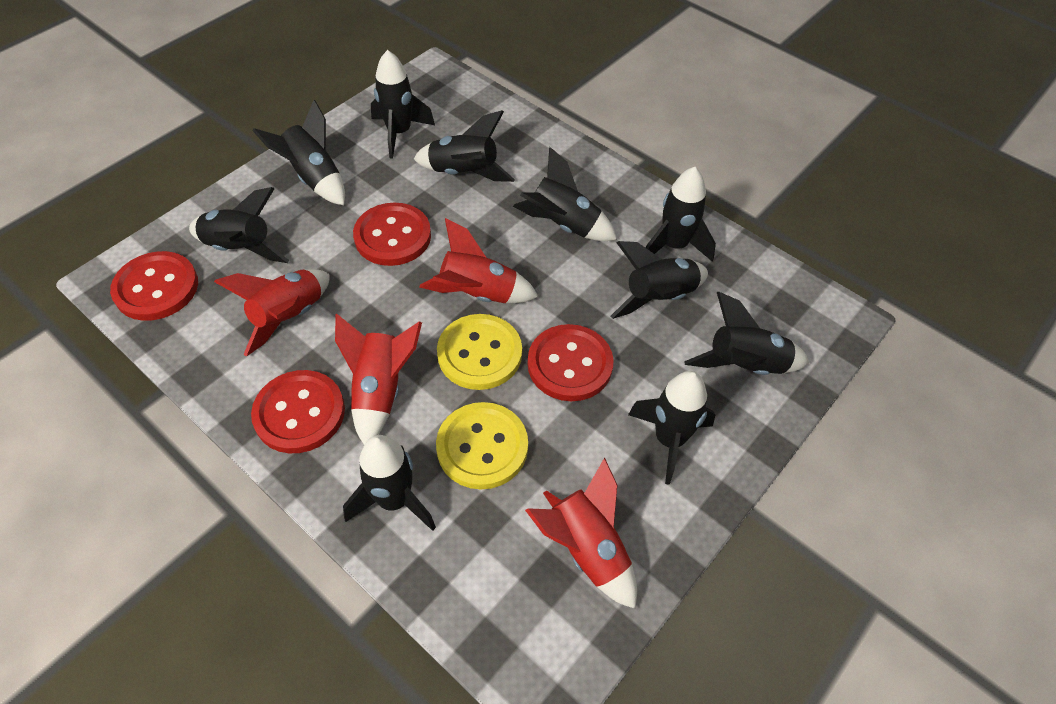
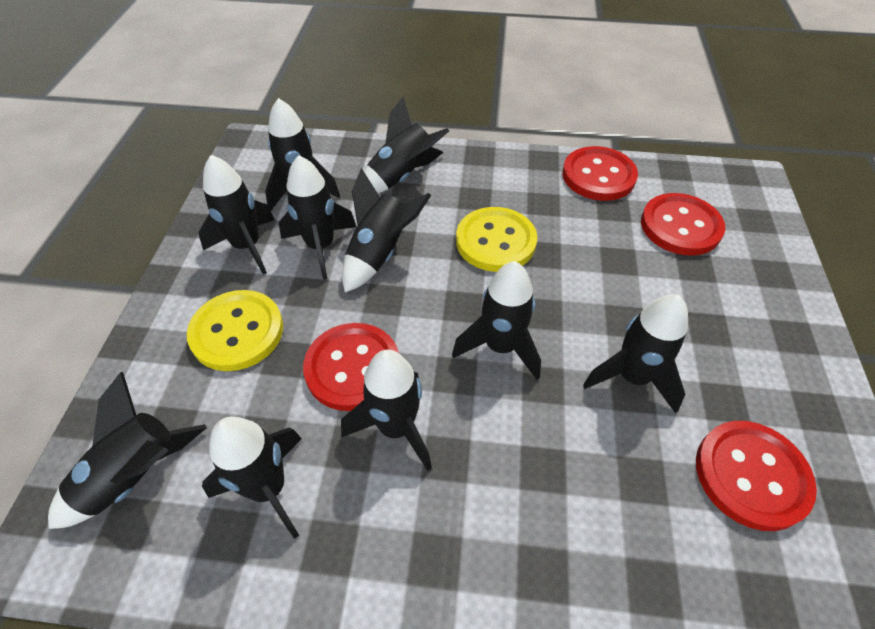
red rocket: 4 -> 0

